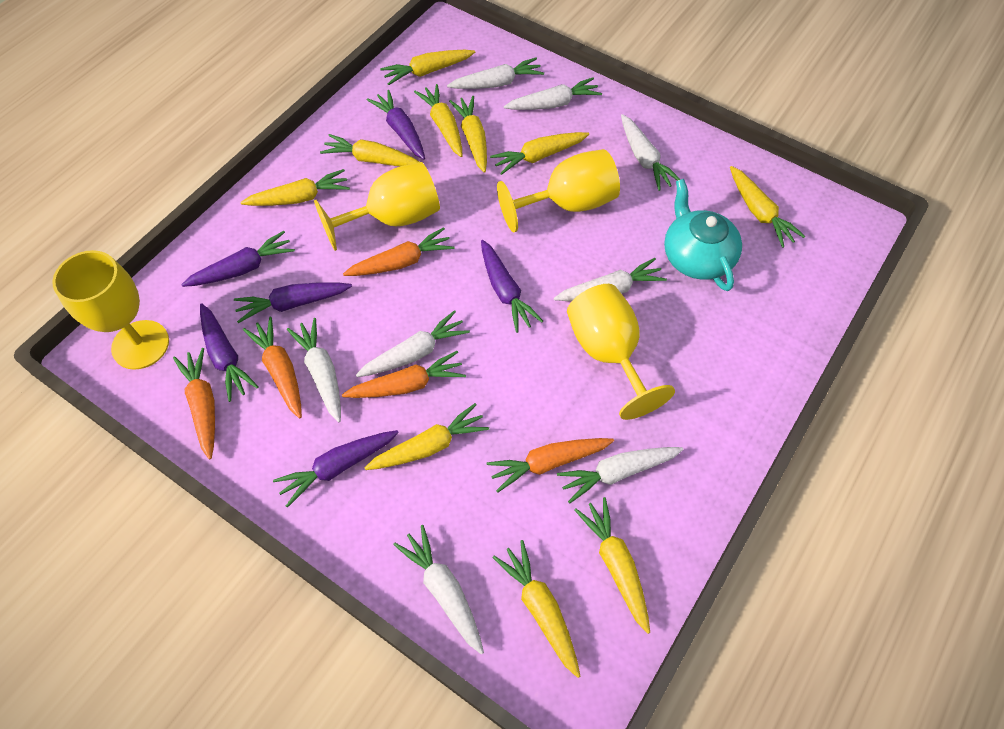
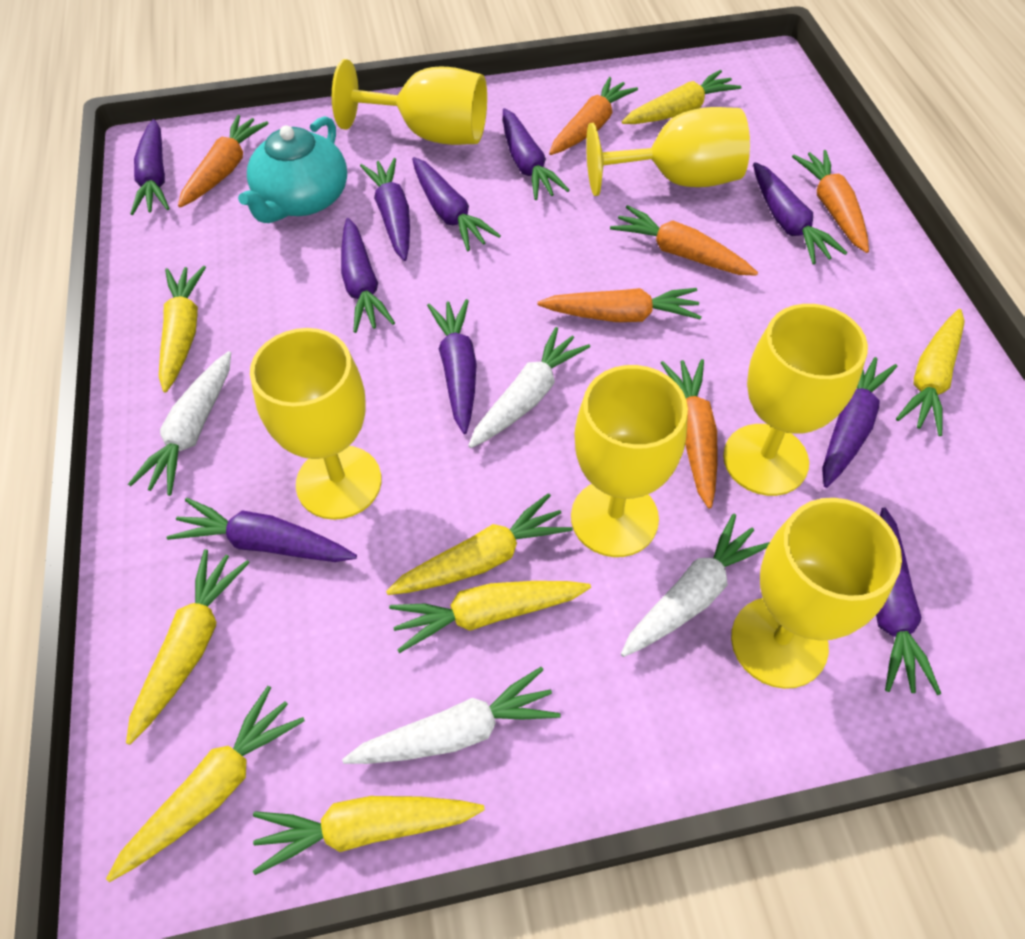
orange carrot: 5 -> 6
purple carrot: 6 -> 10
white carrot: 8 -> 4
yellow carrot: 10 -> 8
yellow goblet: 4 -> 6

